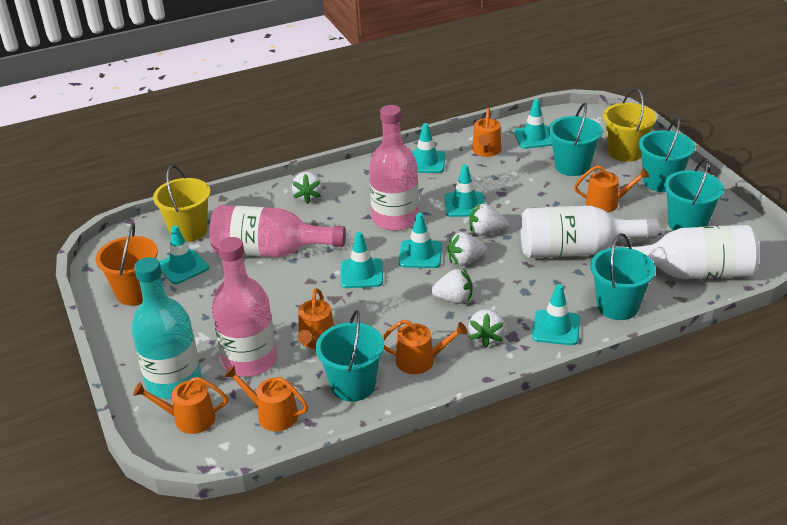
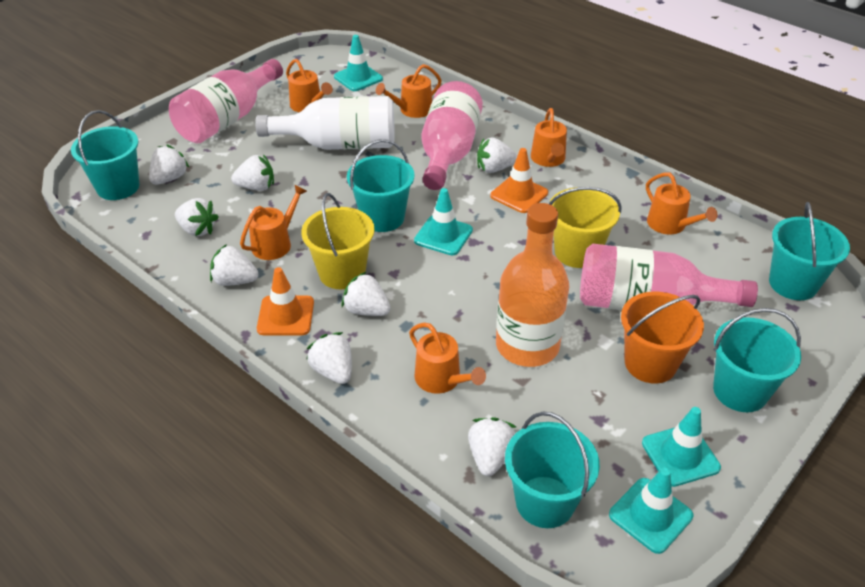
orange bottle: 0 -> 1
orange traffic cone: 0 -> 2
turquoise bottle: 1 -> 0
turquoise traffic cone: 7 -> 4
white bottle: 2 -> 1
white strawberry: 5 -> 8

